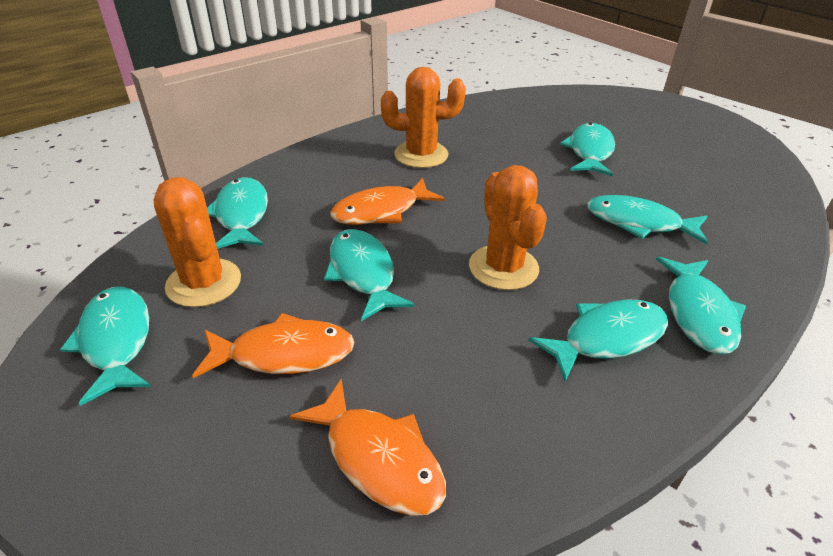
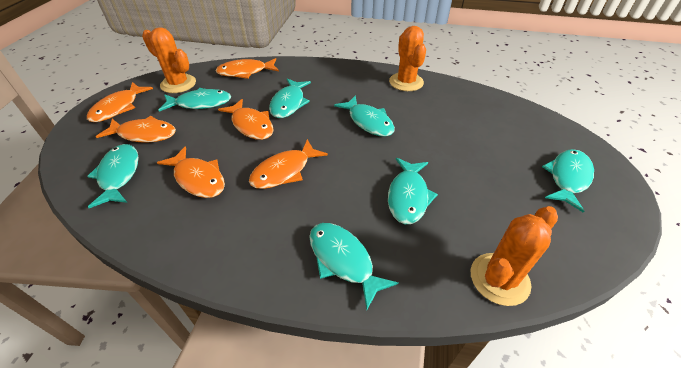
orange fish: 3 -> 6

